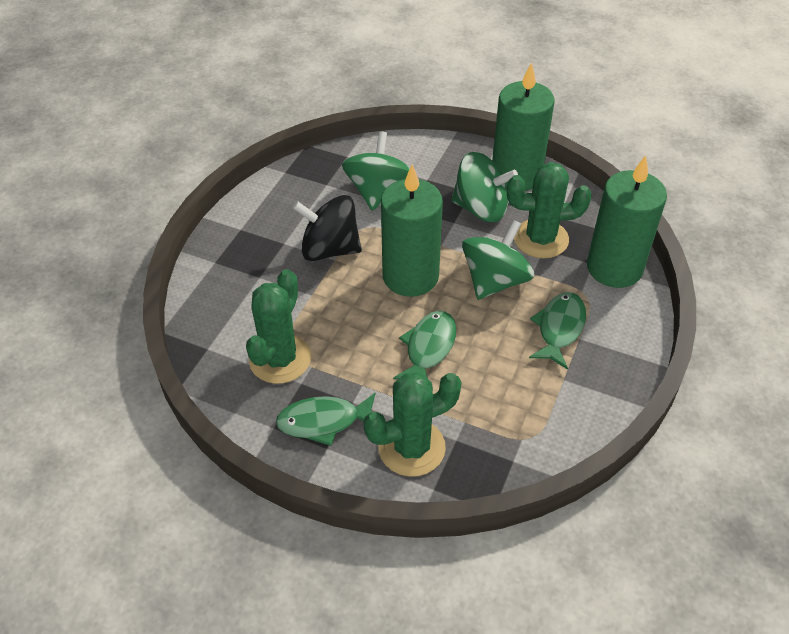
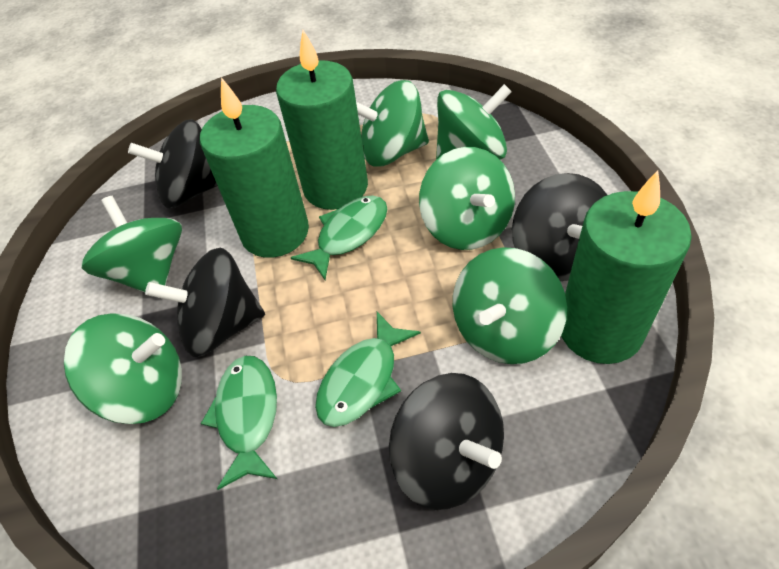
black spinning top: 1 -> 4
green cactus: 3 -> 0
green spinning top: 3 -> 6

